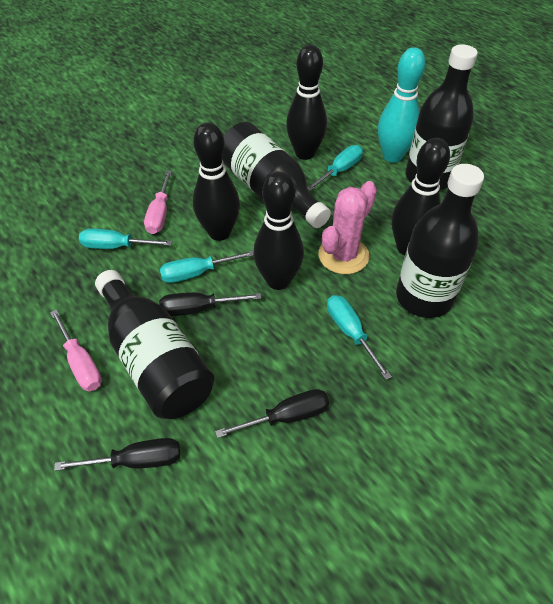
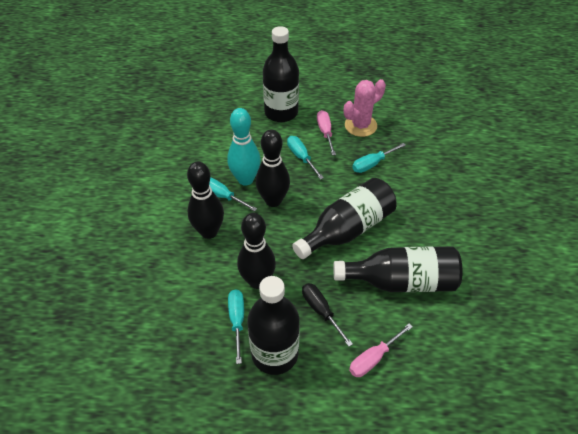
black bowling pin: 4 -> 3
black screwdriver: 3 -> 1

